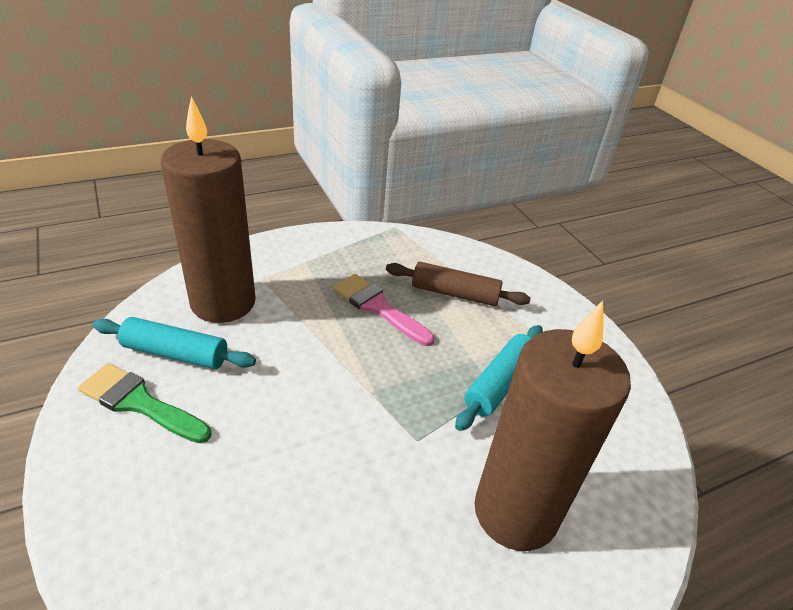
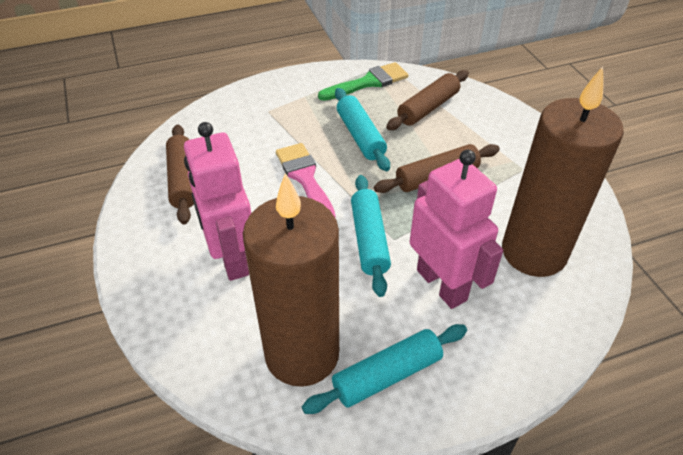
brown rolling pin: 1 -> 3
pink robot: 0 -> 2
turquoise rolling pin: 2 -> 3

